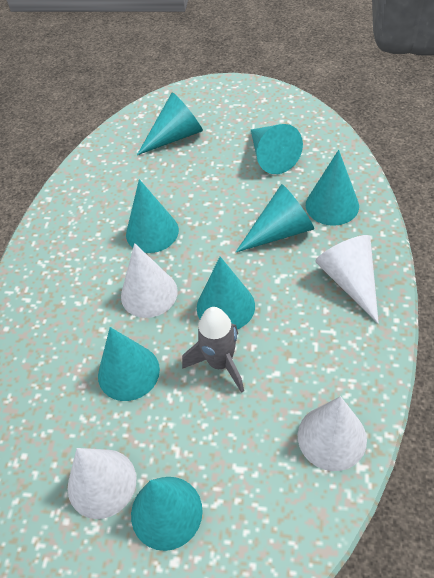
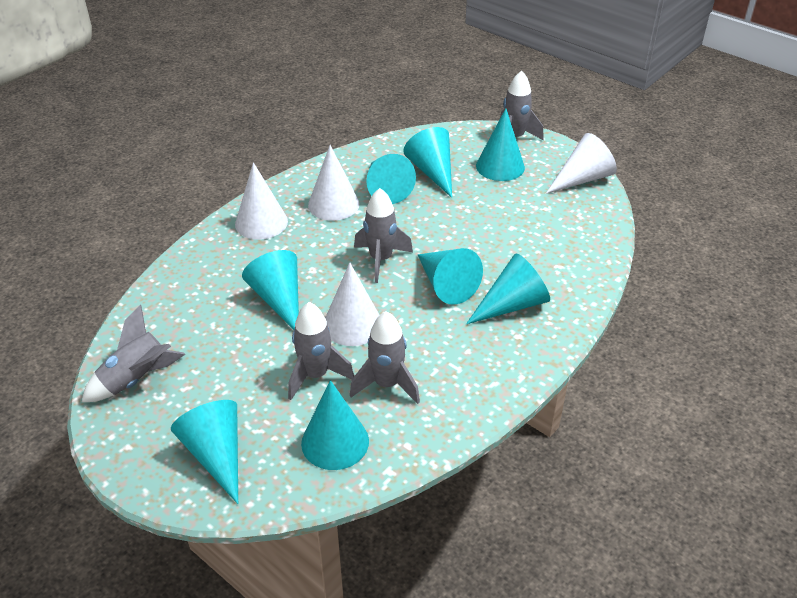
grey rocket: 1 -> 5

